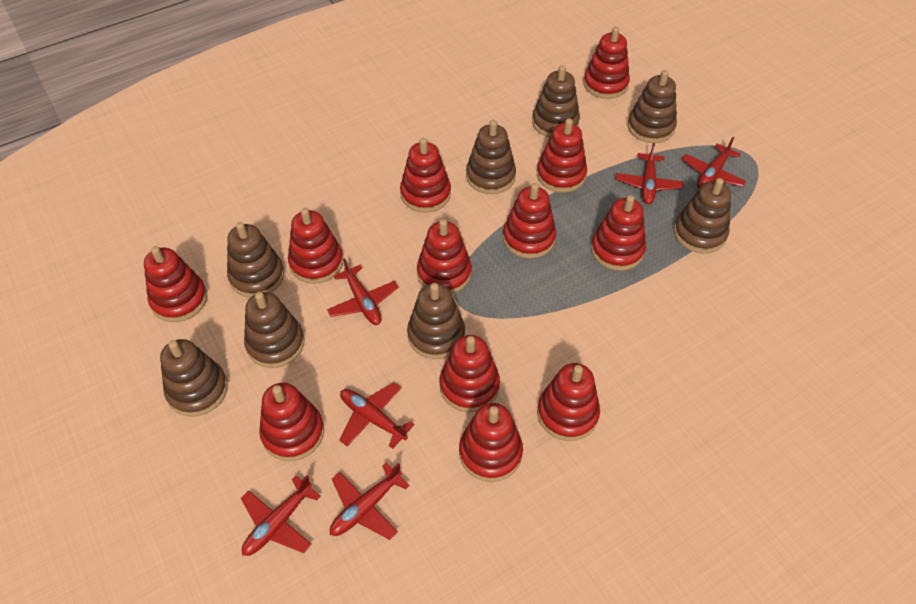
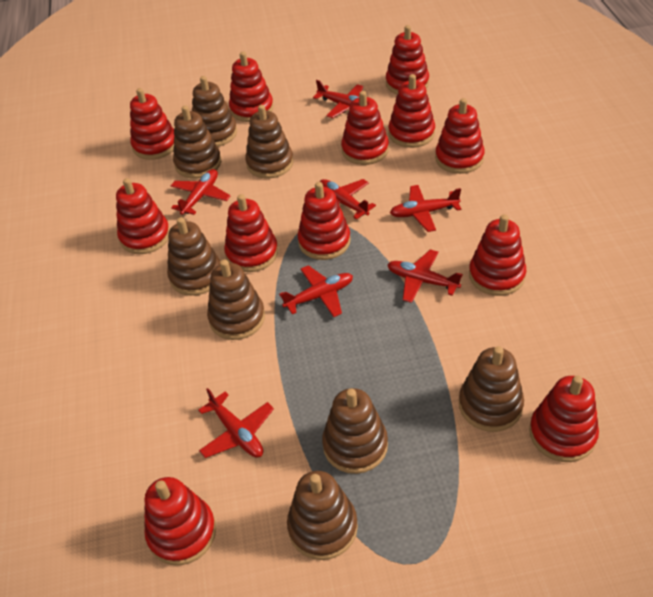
red plane: 6 -> 7

